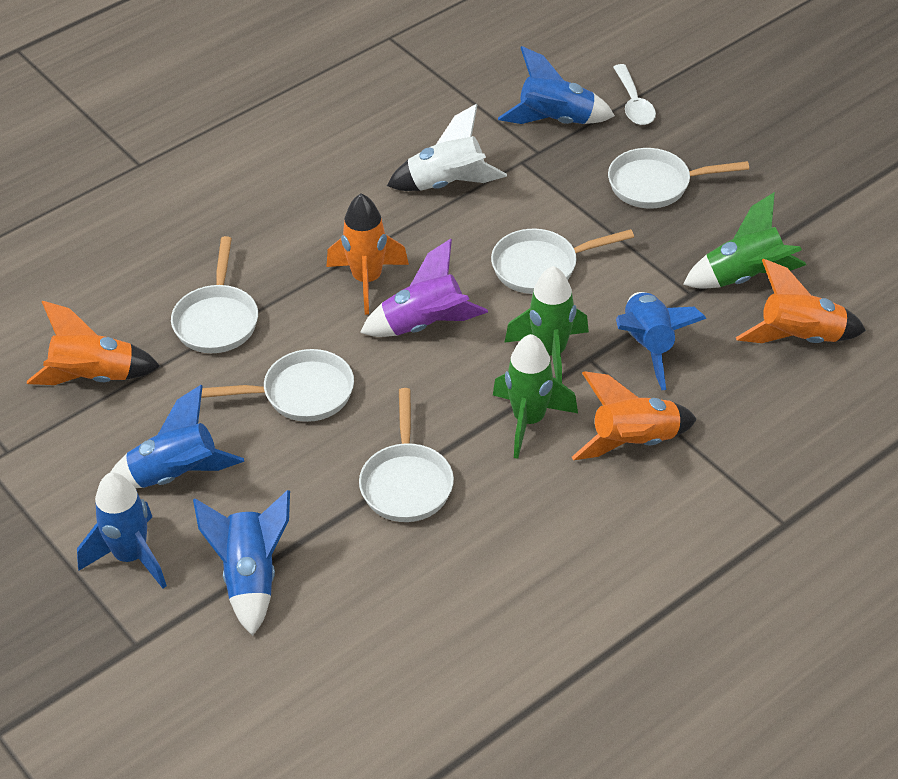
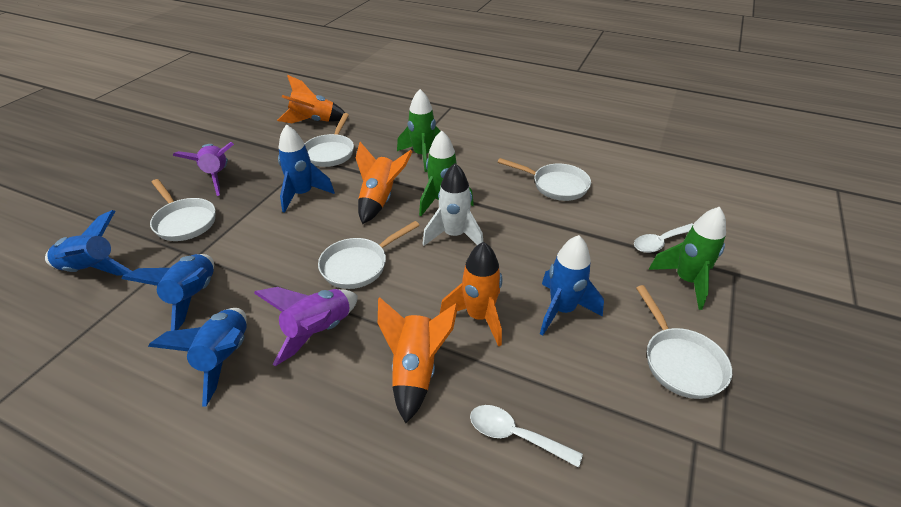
purple rocket: 1 -> 2
white spoon: 1 -> 2

